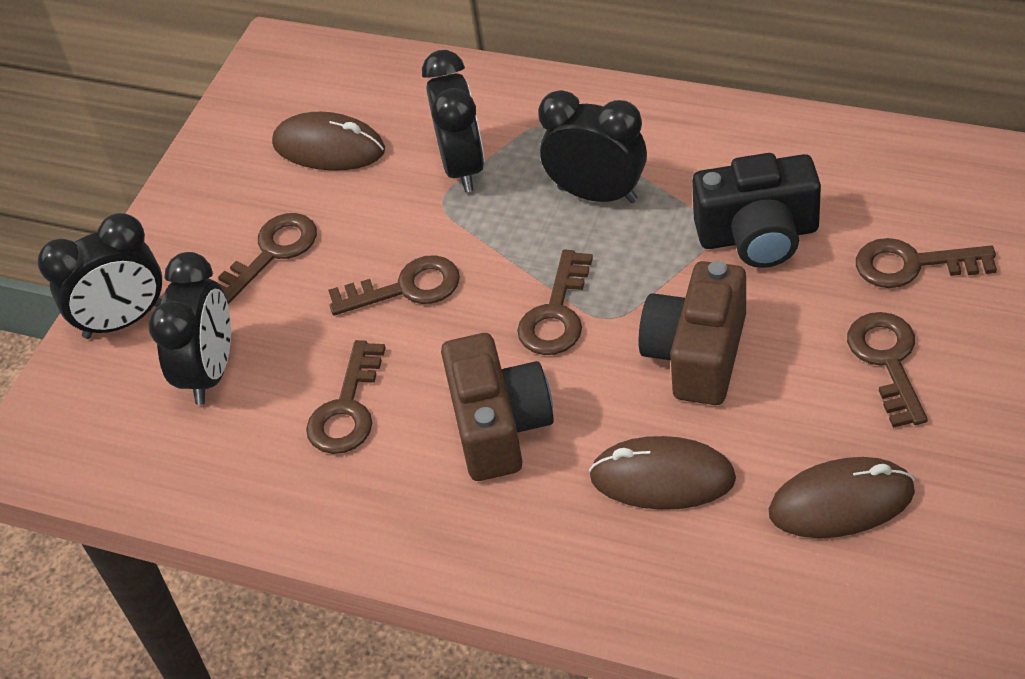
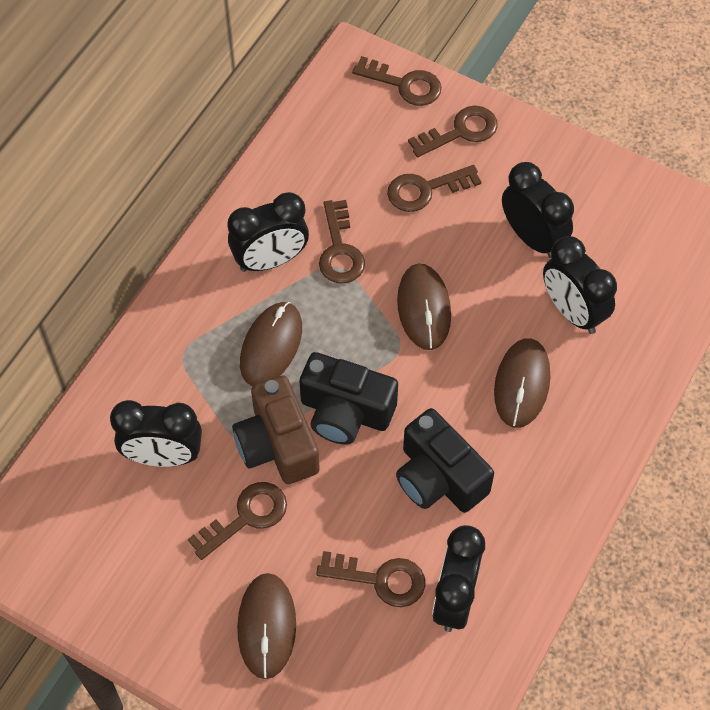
black camera: 1 -> 2
black clock: 4 -> 5
brown camera: 2 -> 1
brown mouse: 3 -> 4

